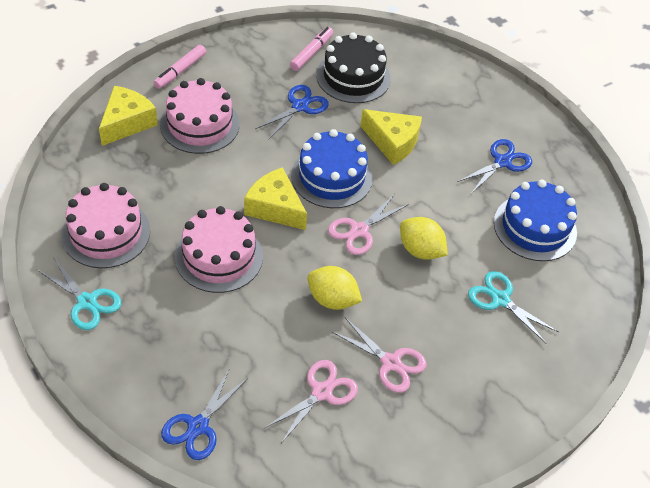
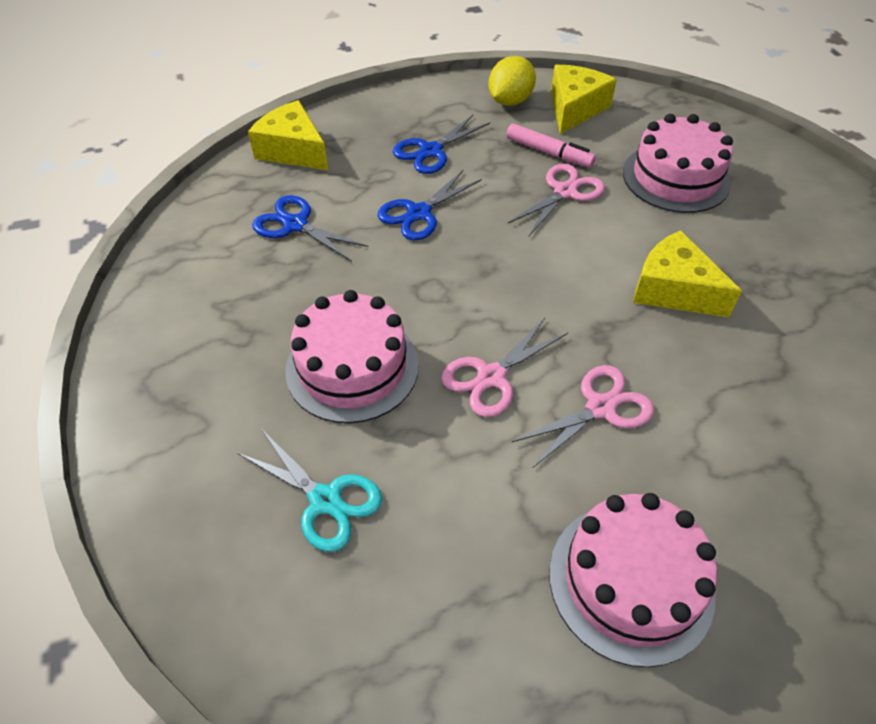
black cake: 1 -> 0
blue cake: 2 -> 0
pink marker: 2 -> 1
turquoise scissors: 2 -> 1
yellow lemon: 2 -> 1

